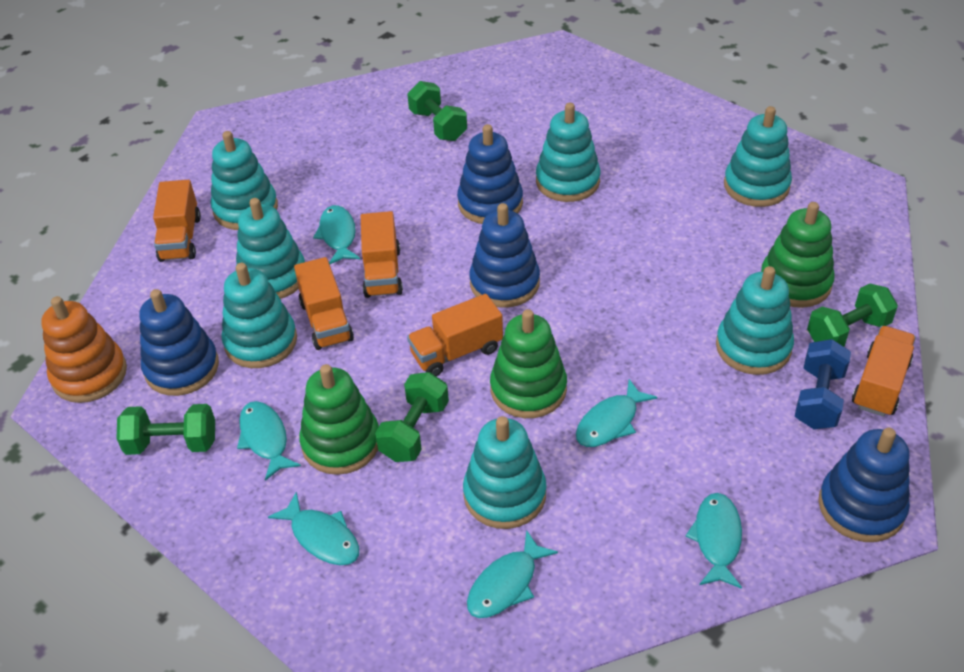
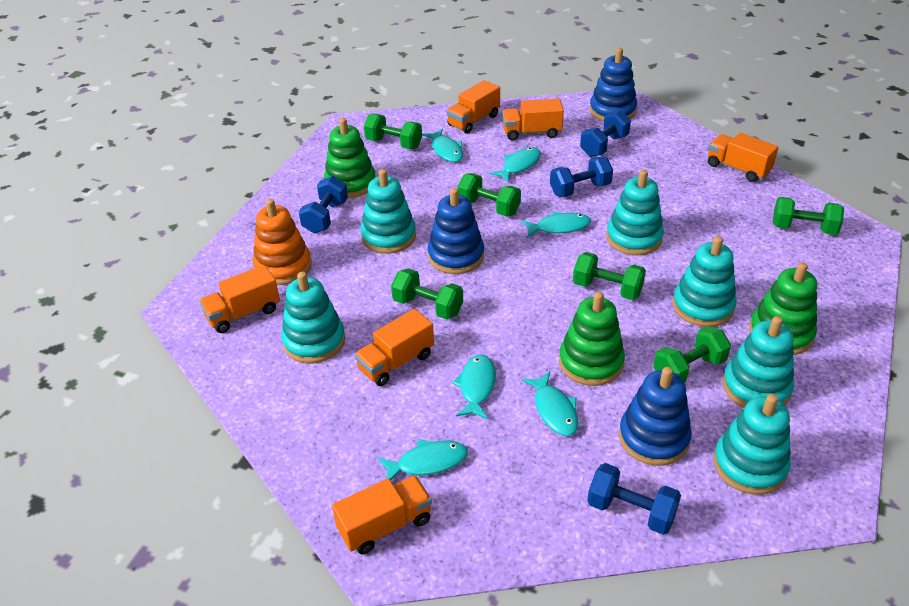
blue dumbbell: 1 -> 4
blue stacking toy: 4 -> 3
green dumbbell: 4 -> 6
orange truck: 5 -> 6
turquoise stacking toy: 7 -> 6

